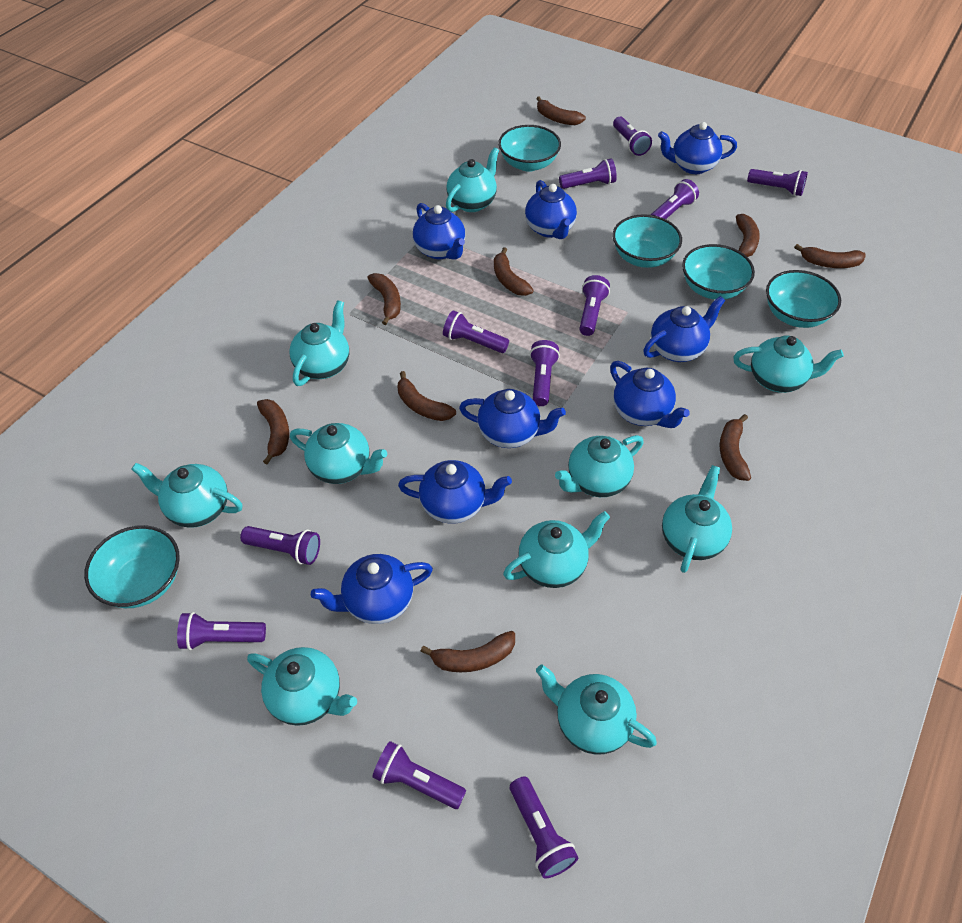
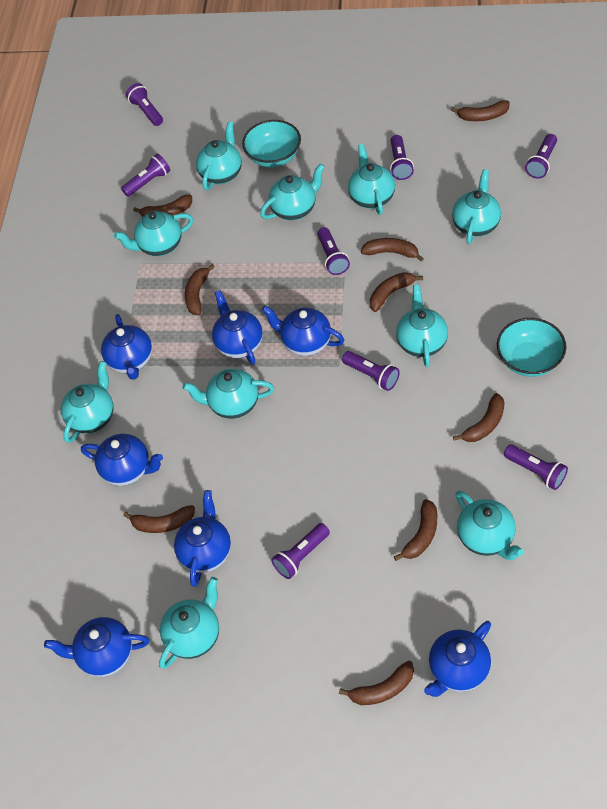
blue teapot: 8 -> 7
purple flashlight: 11 -> 8
turquoise bowl: 5 -> 2

